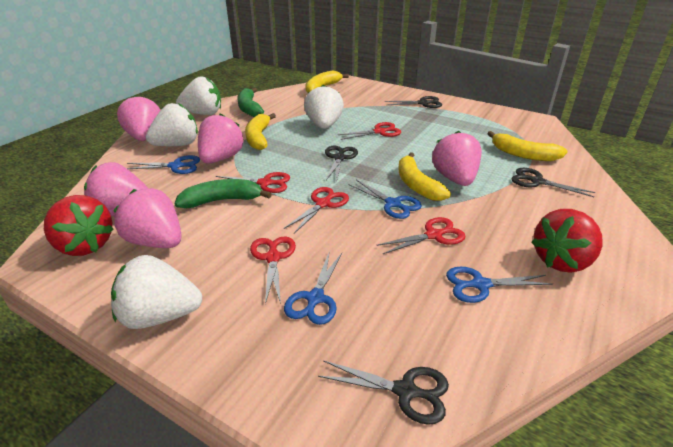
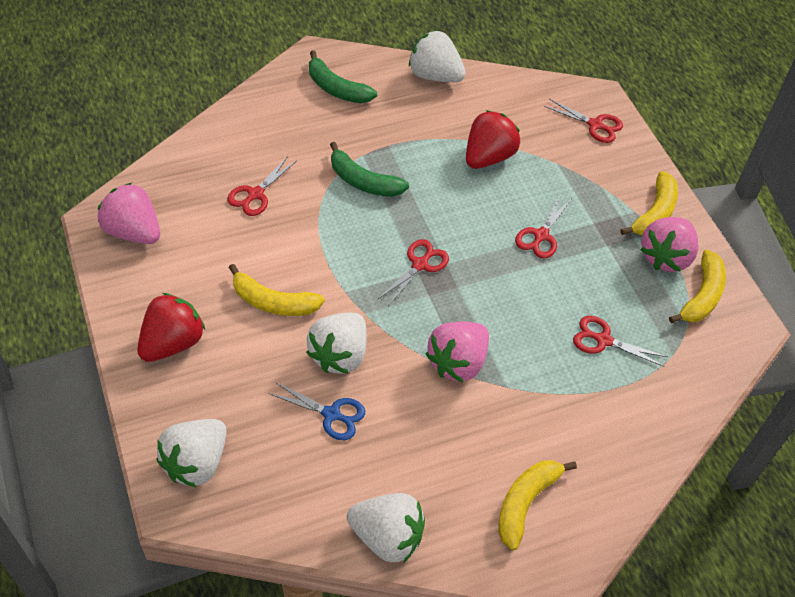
black scissors: 4 -> 0
blue scissors: 4 -> 1
pink strawberry: 5 -> 3

